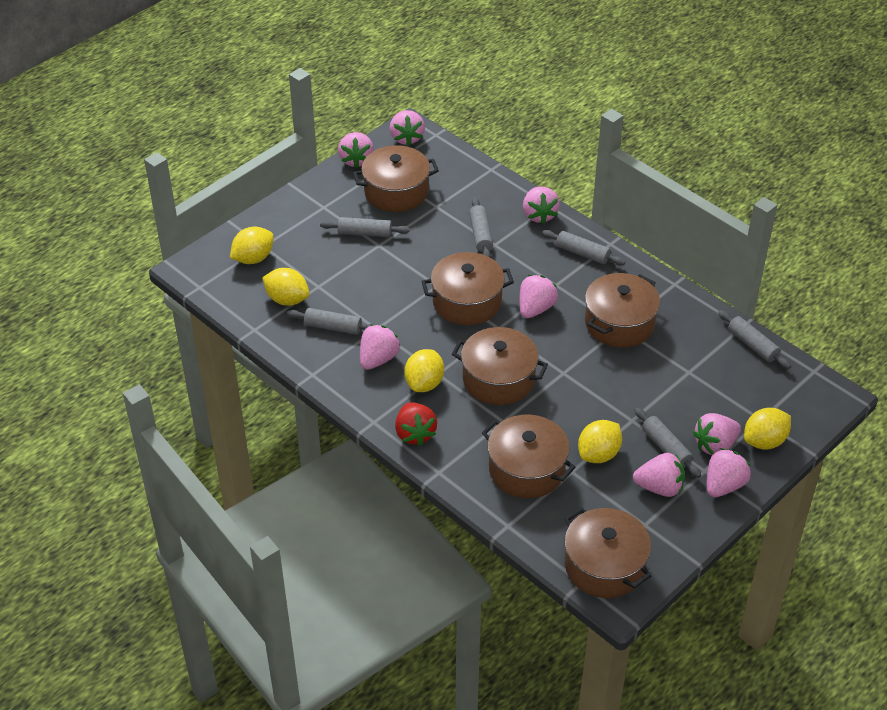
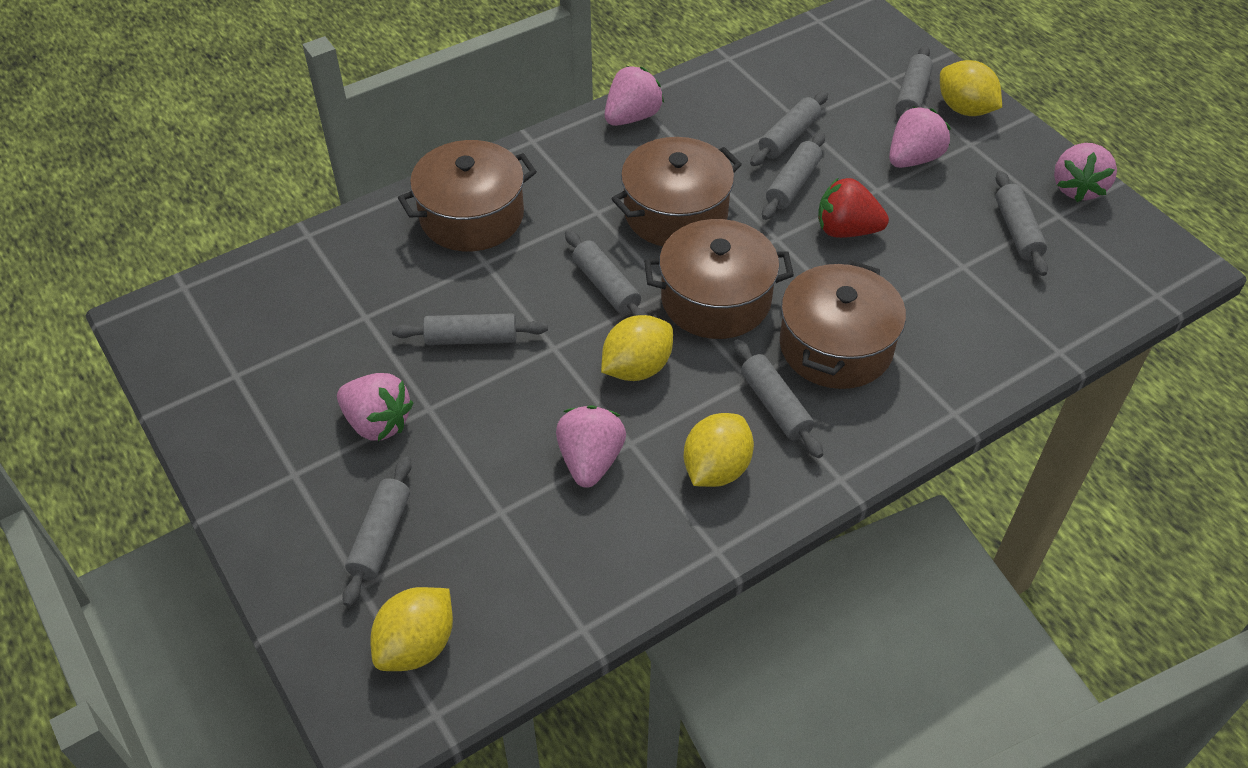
brown pot: 6 -> 4
grey rolling pin: 6 -> 8
pink strawberry: 8 -> 5
yellow lemon: 5 -> 4

